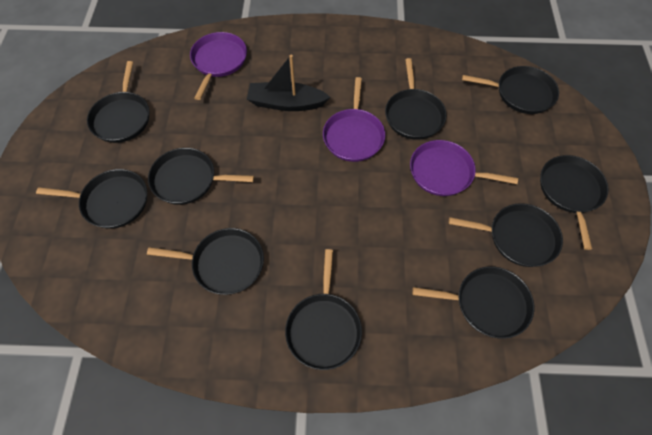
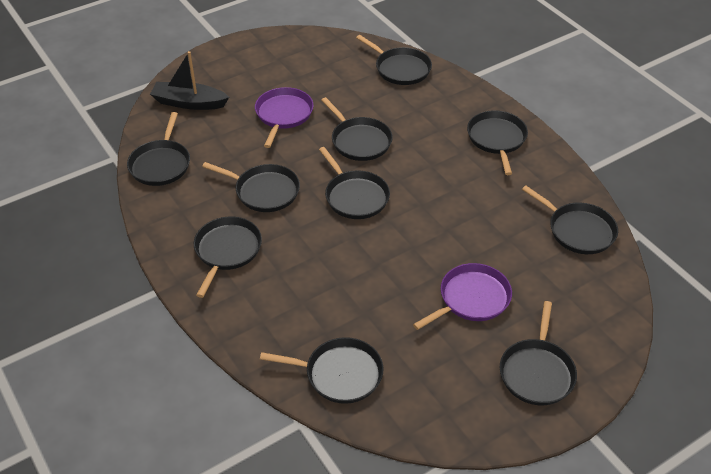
purple pan: 3 -> 2

